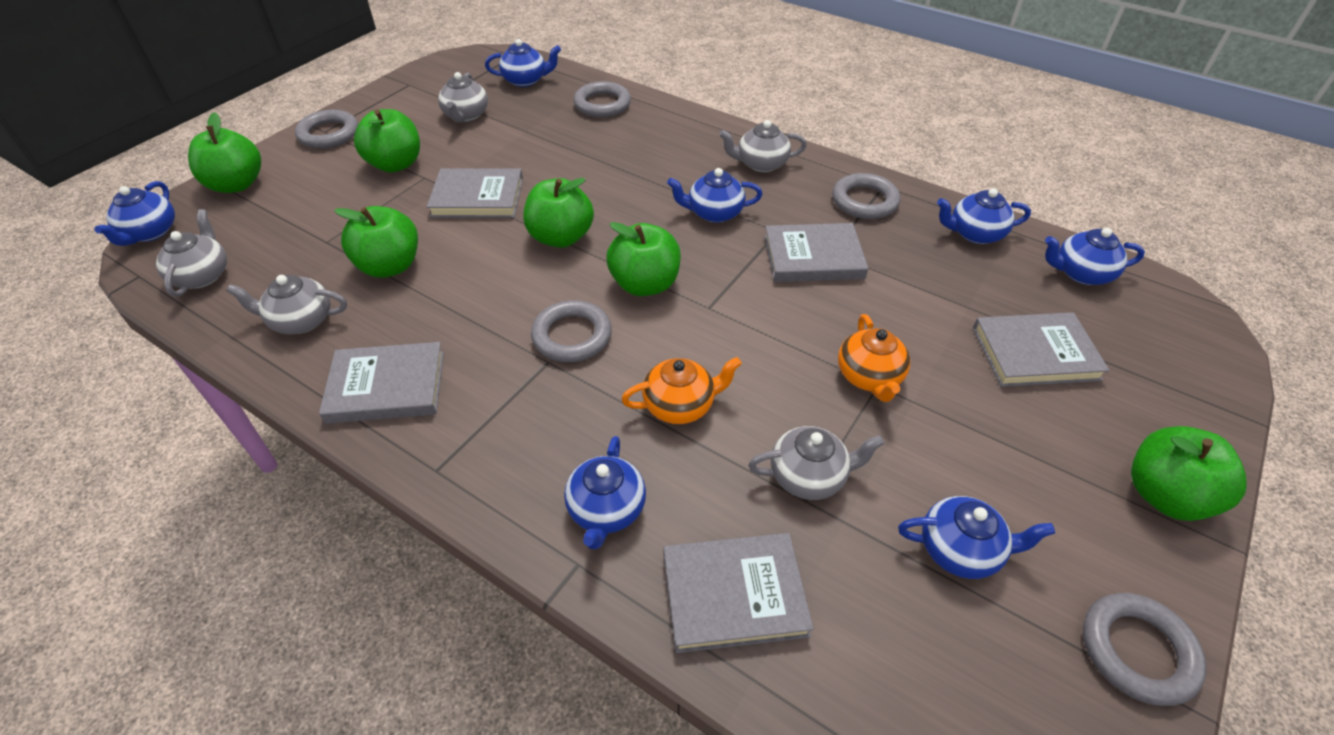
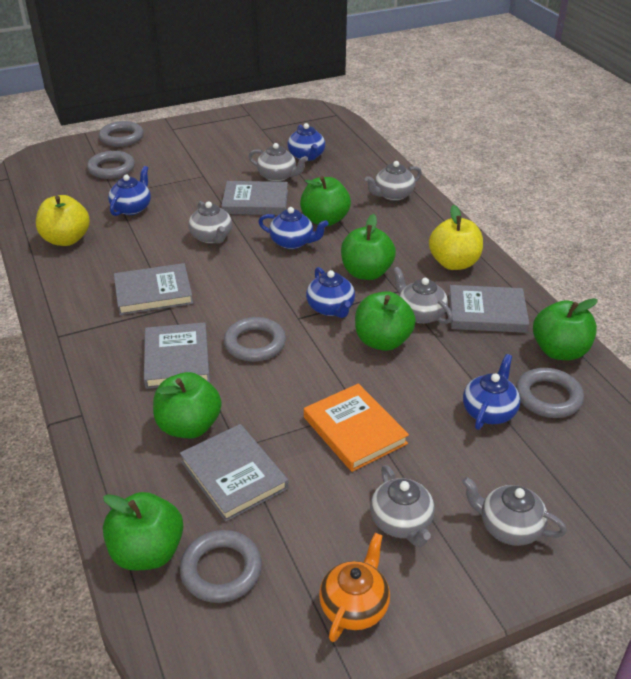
blue teapot: 7 -> 5
grey teapot: 5 -> 6
orange book: 0 -> 1
orange teapot: 2 -> 1
yellow apple: 0 -> 2

